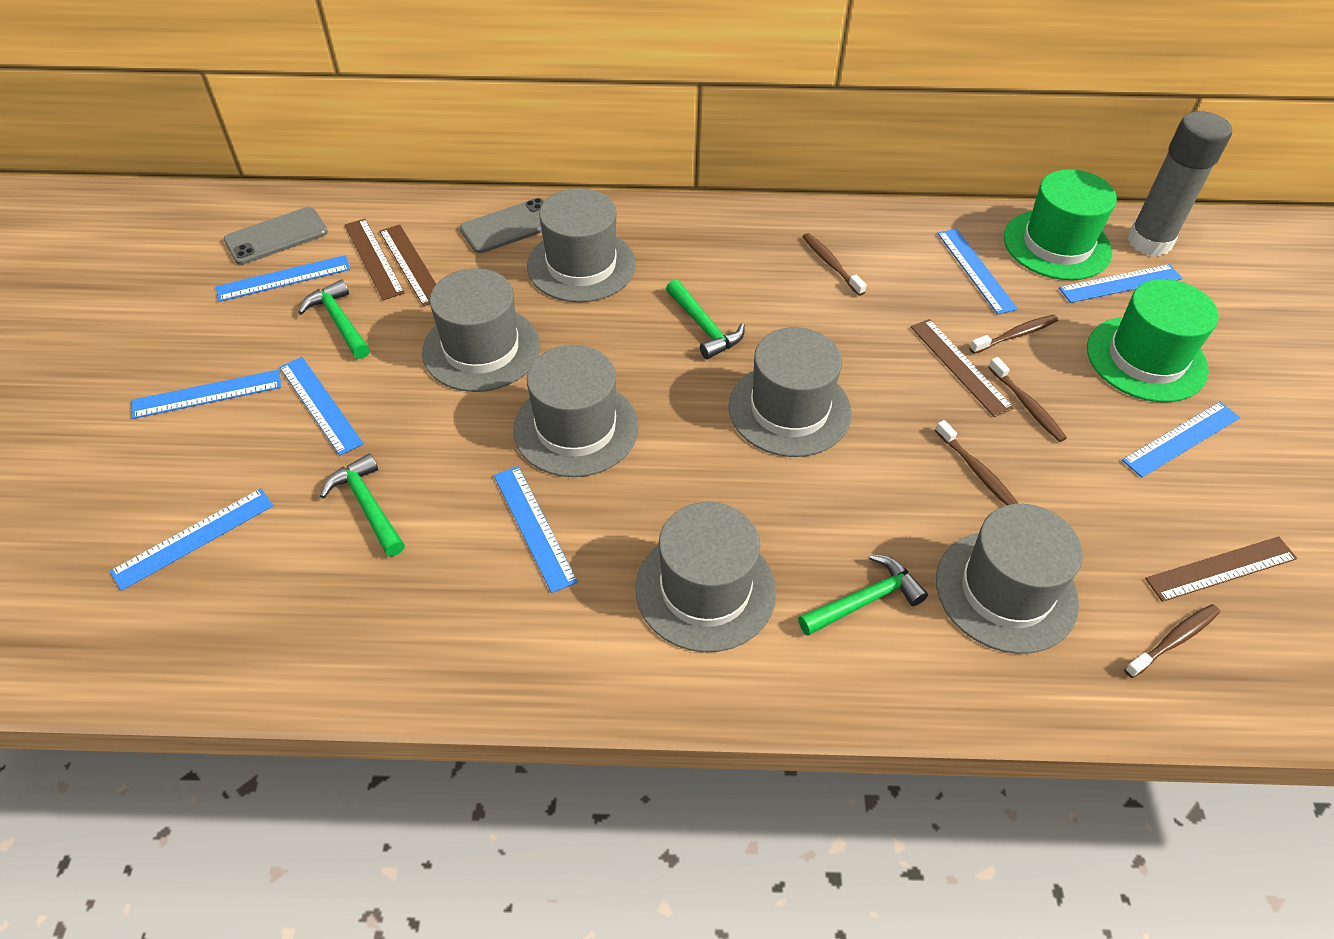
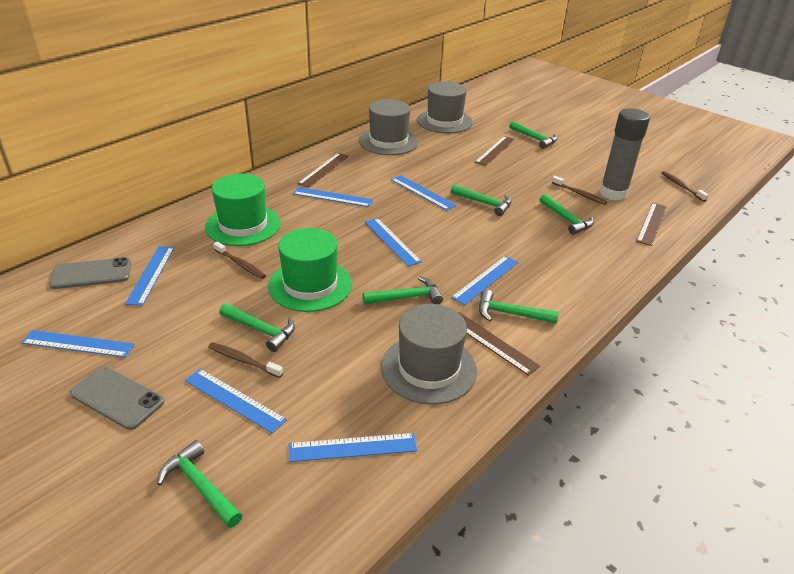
brown toothbrush: 5 -> 4
green hammer: 4 -> 7
grey hat: 6 -> 3

